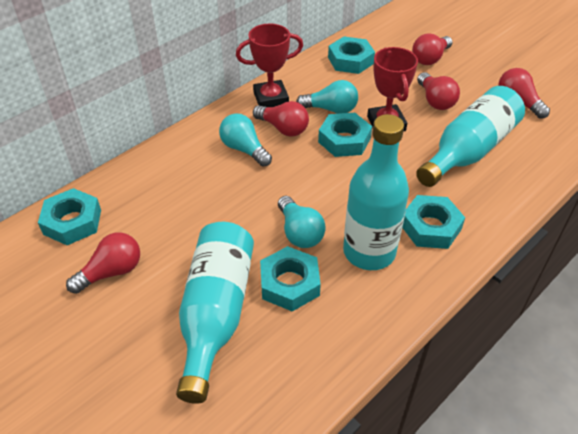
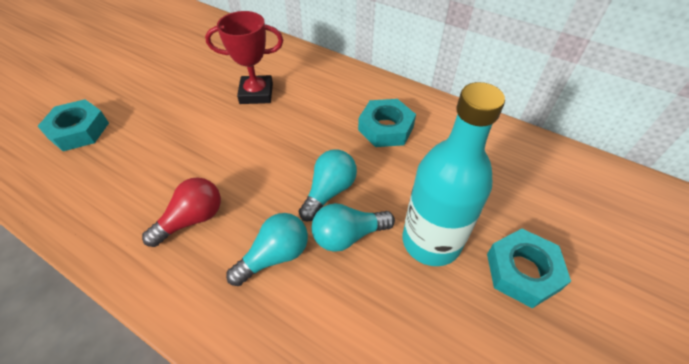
red light bulb: 5 -> 1
red trophy: 2 -> 1
turquoise bottle: 3 -> 1
turquoise nut: 5 -> 3

